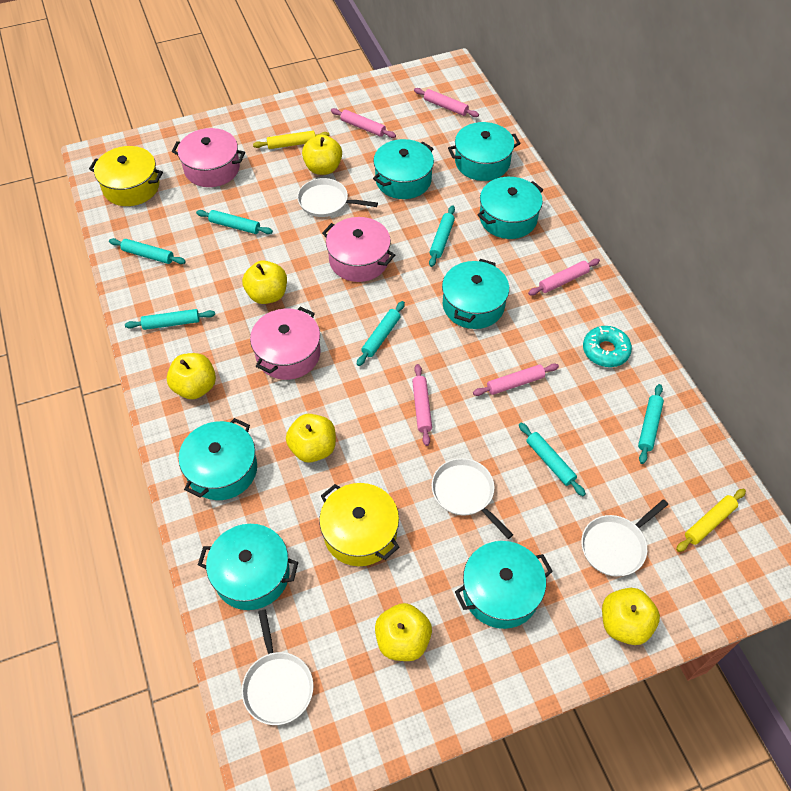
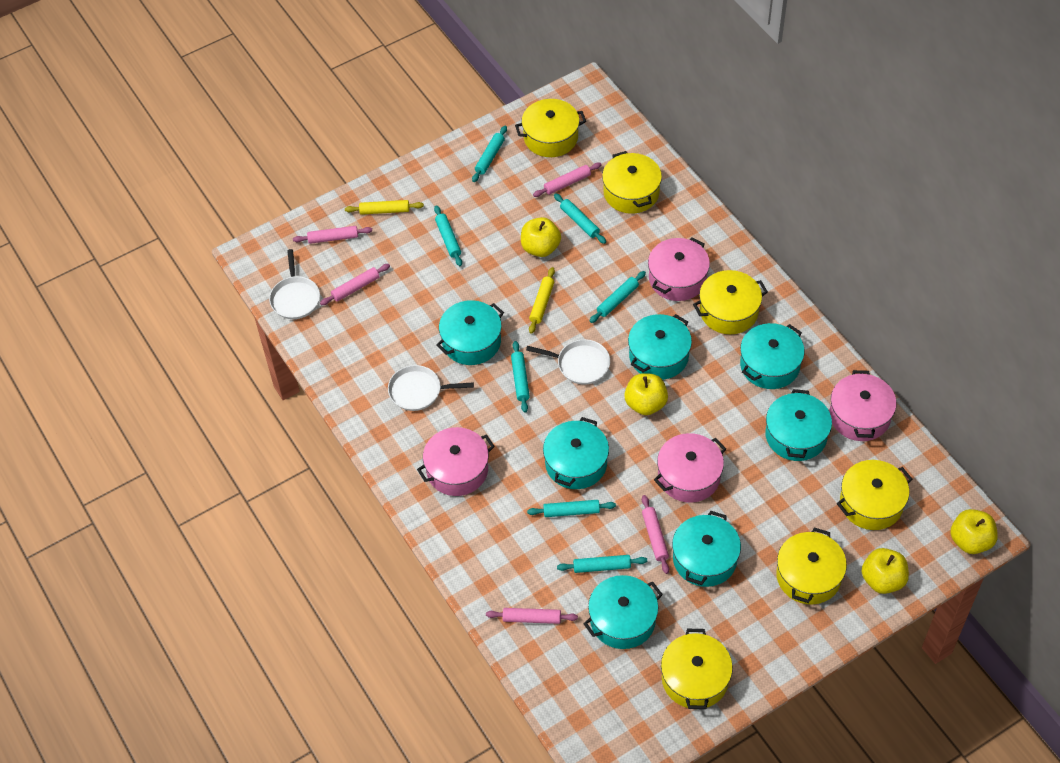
pink pot: 3 -> 4
turquoise donut: 1 -> 0
white pan: 4 -> 3
yellow apple: 6 -> 4
yellow pot: 2 -> 6

